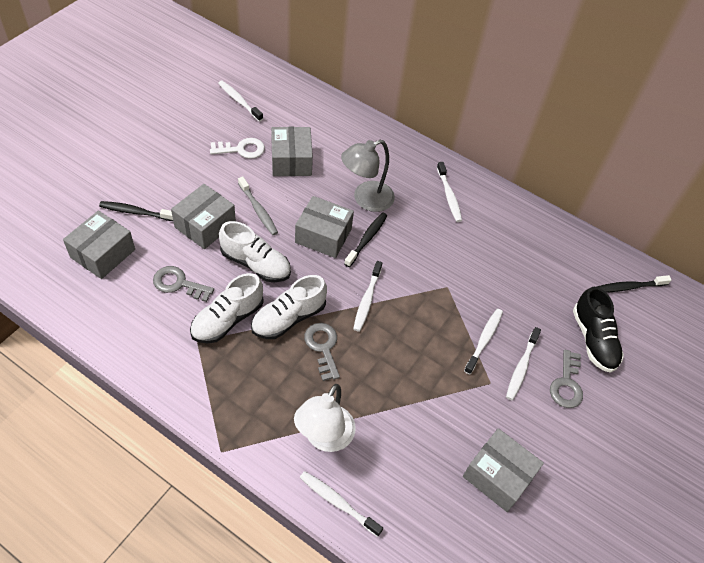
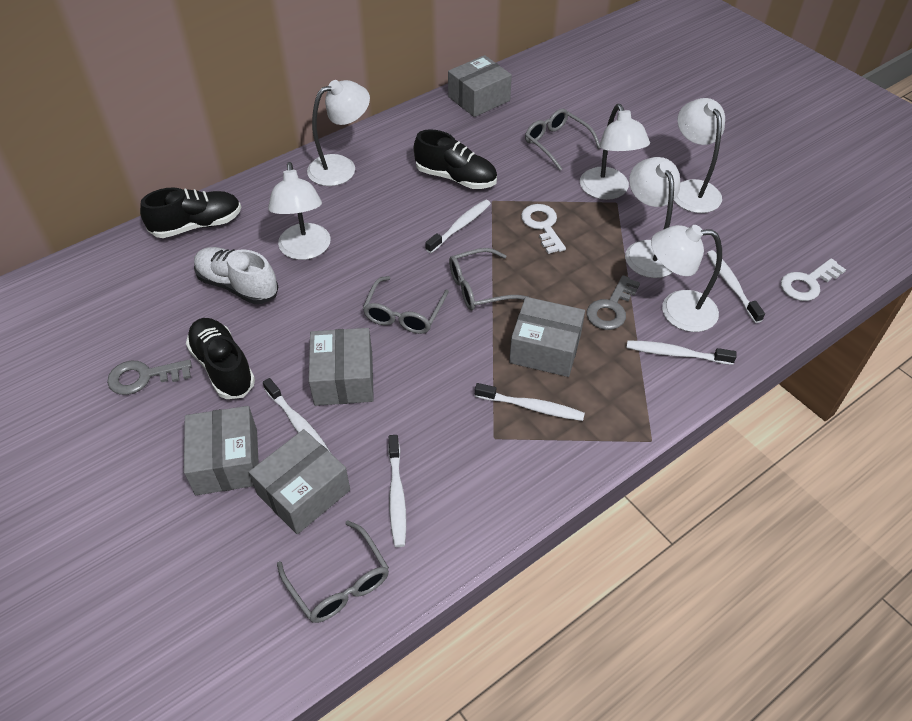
black shoe: 1 -> 3
black toothbrush: 3 -> 0
grey glasses: 0 -> 4
grey key: 3 -> 2
grey lamp: 1 -> 0
grey toothbrush: 1 -> 0
white key: 1 -> 2
white lamp: 1 -> 6
white shoe: 3 -> 1

